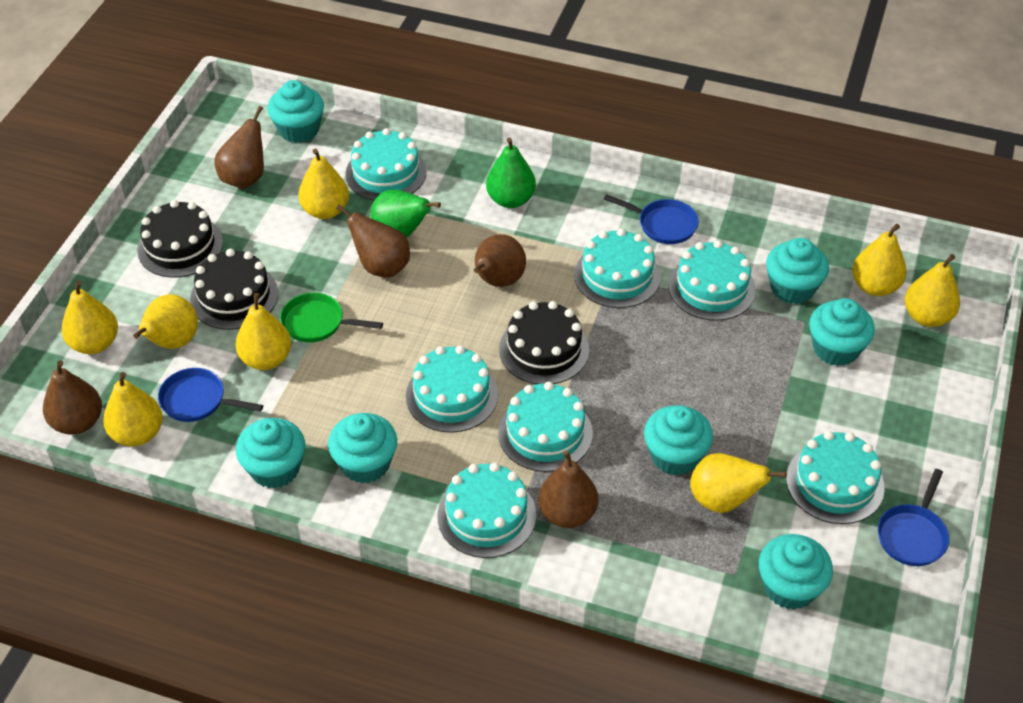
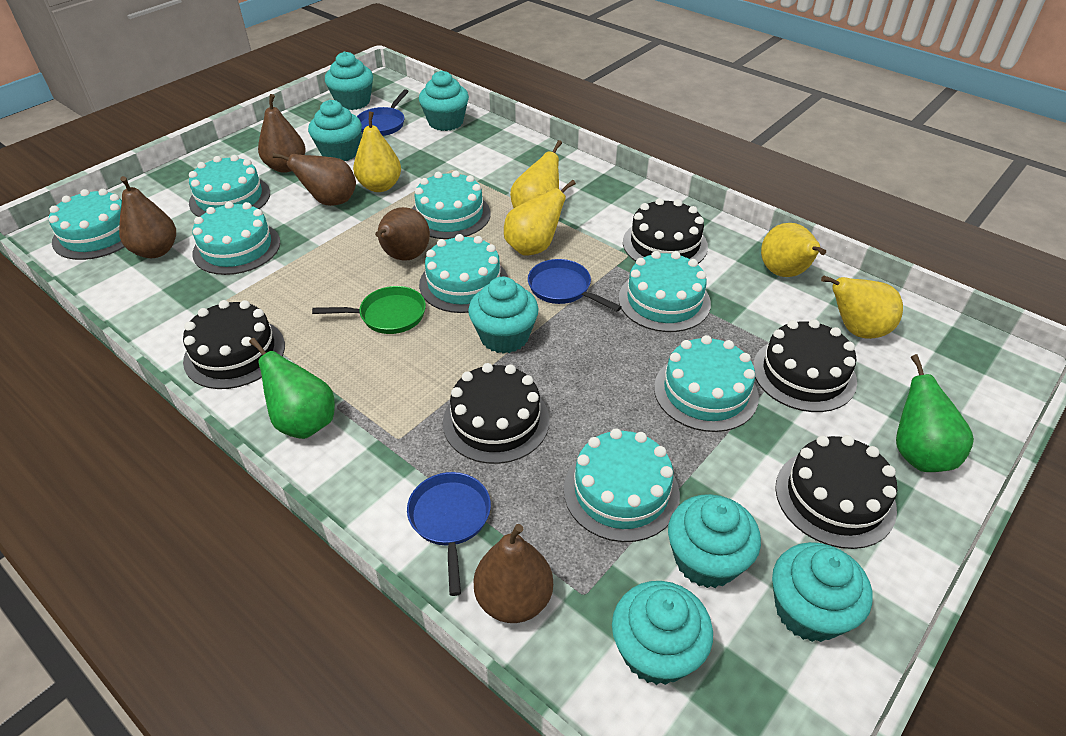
black cake: 3 -> 5
turquoise cake: 7 -> 8
yellow pear: 8 -> 5

